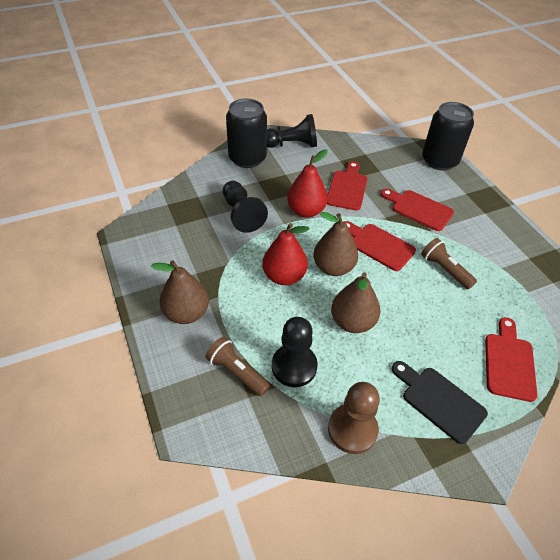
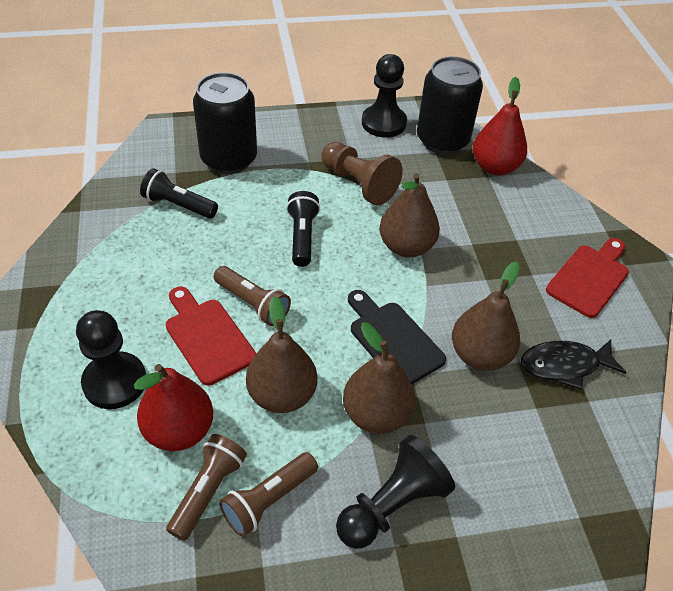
black fish: 0 -> 1
black flashlight: 0 -> 2
brown flashlight: 2 -> 3
brown pear: 3 -> 4
red cutting board: 4 -> 2

